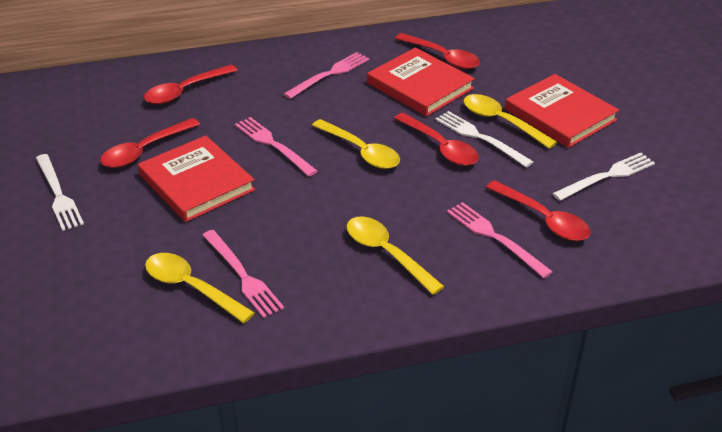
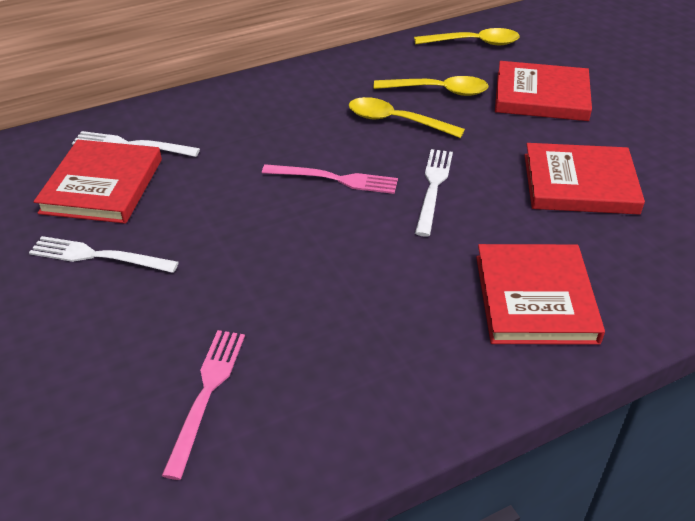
pink fork: 4 -> 2
red book: 3 -> 4
red spoon: 5 -> 0
yellow spoon: 4 -> 3

